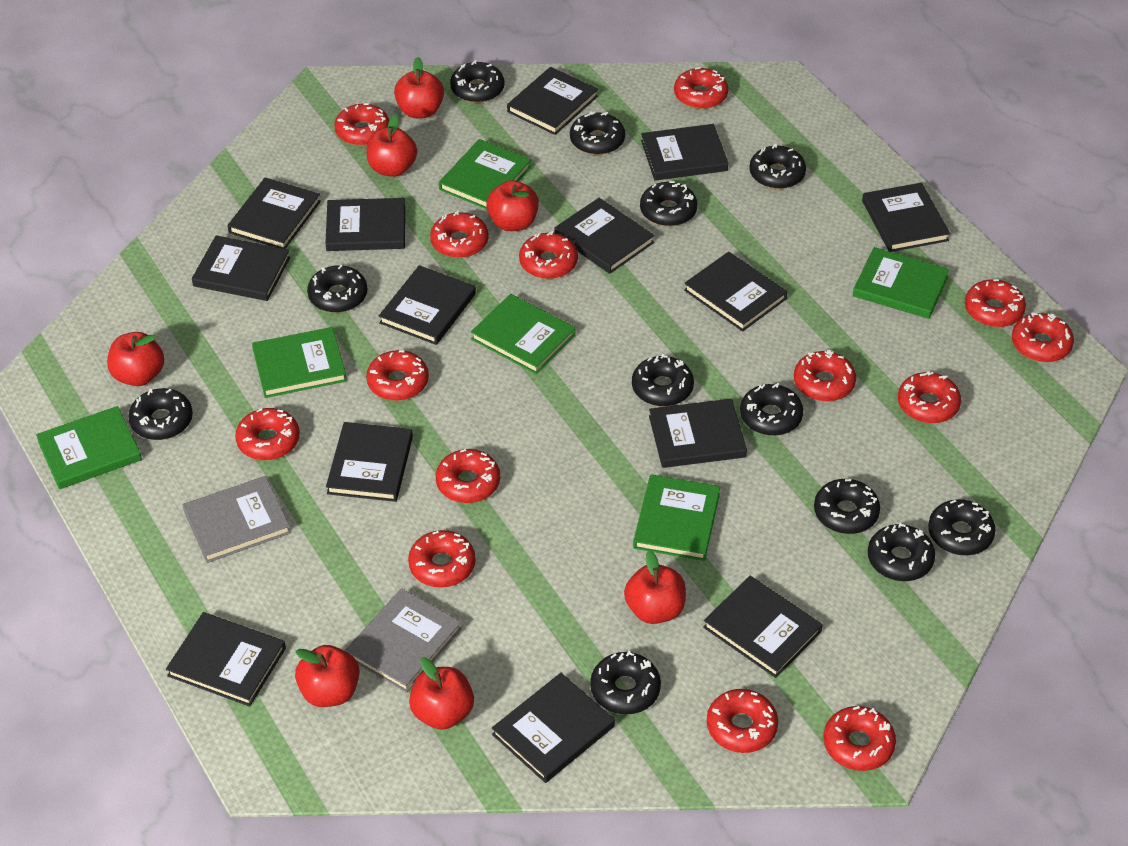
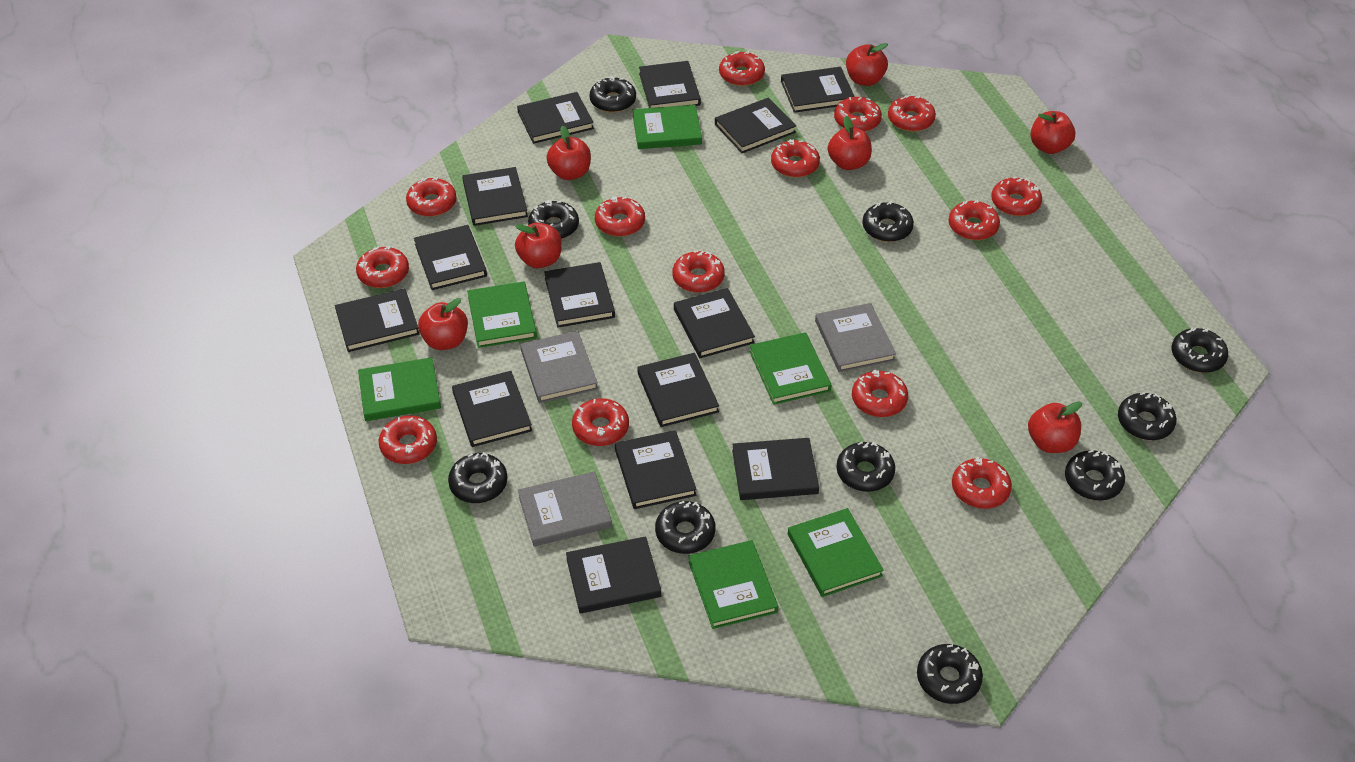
black donut: 12 -> 10
grey book: 2 -> 3

